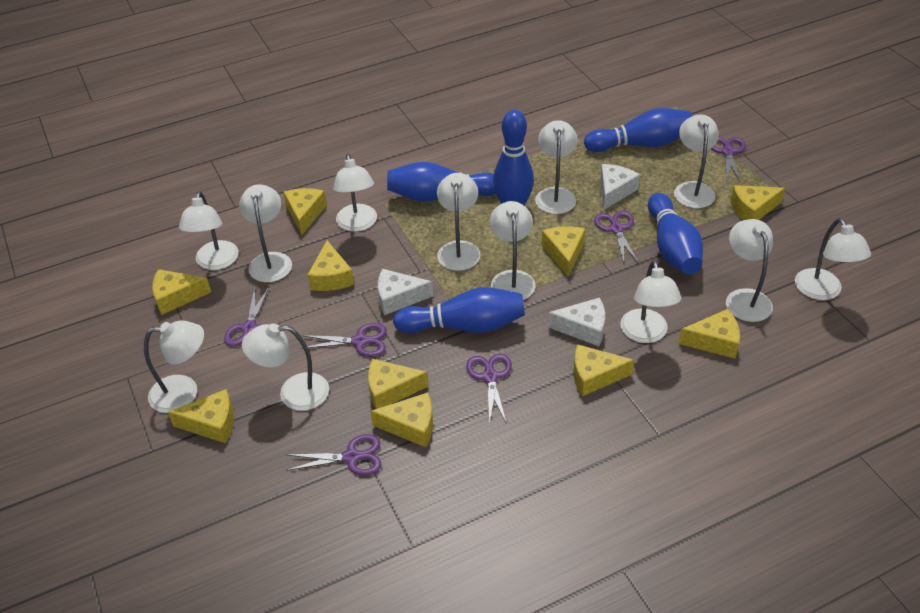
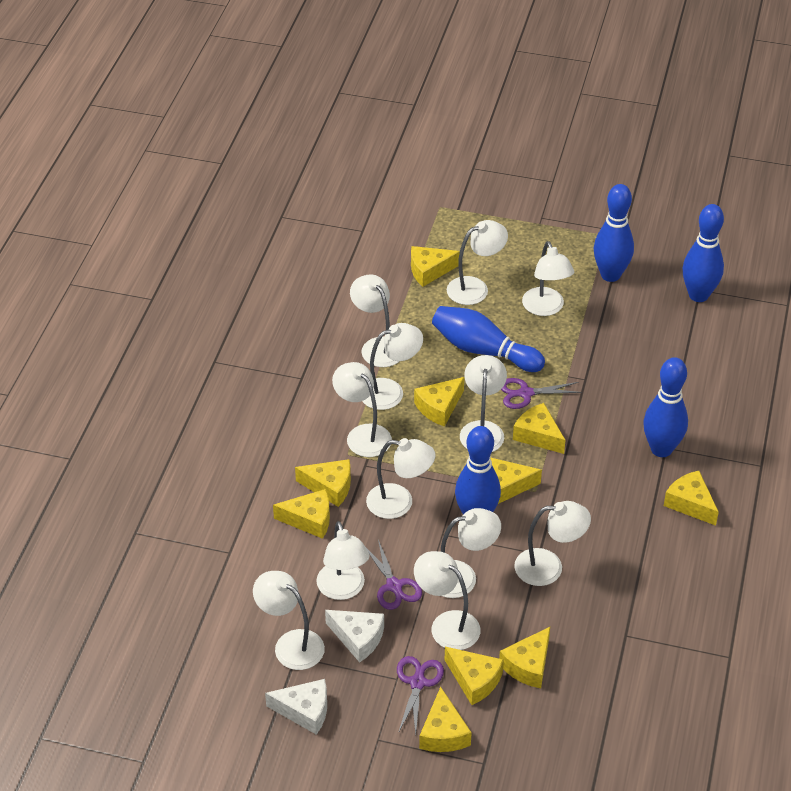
purple scissors: 6 -> 3
white cheese: 3 -> 2

